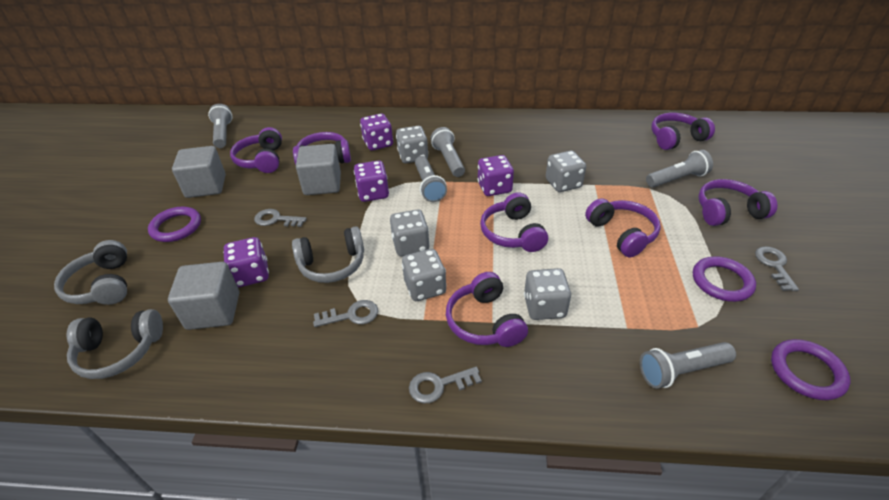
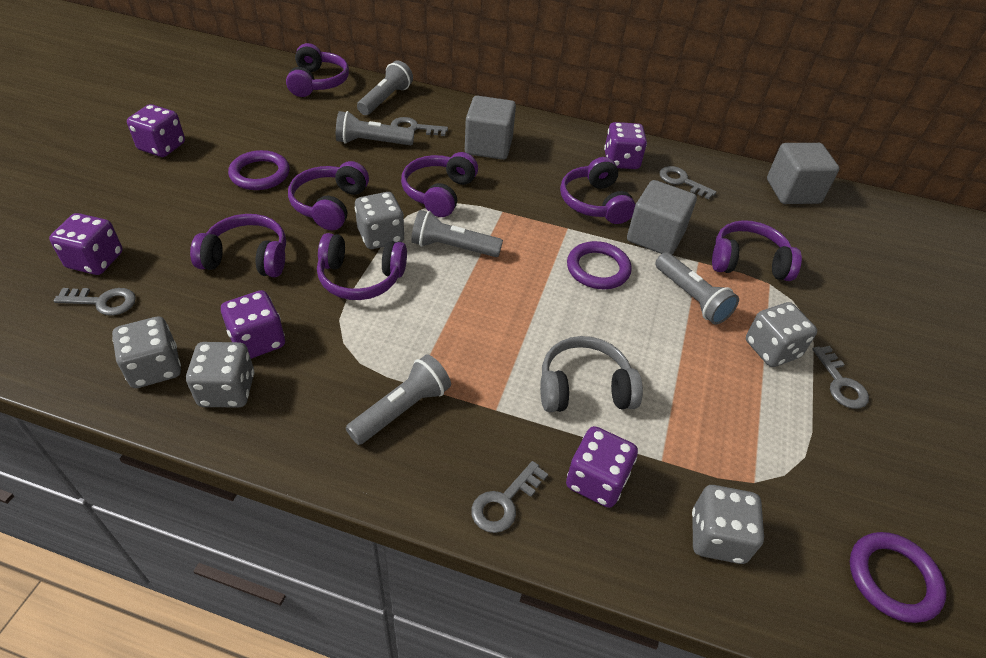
grey headphones: 3 -> 1
grey key: 4 -> 5
purple dice: 4 -> 5

